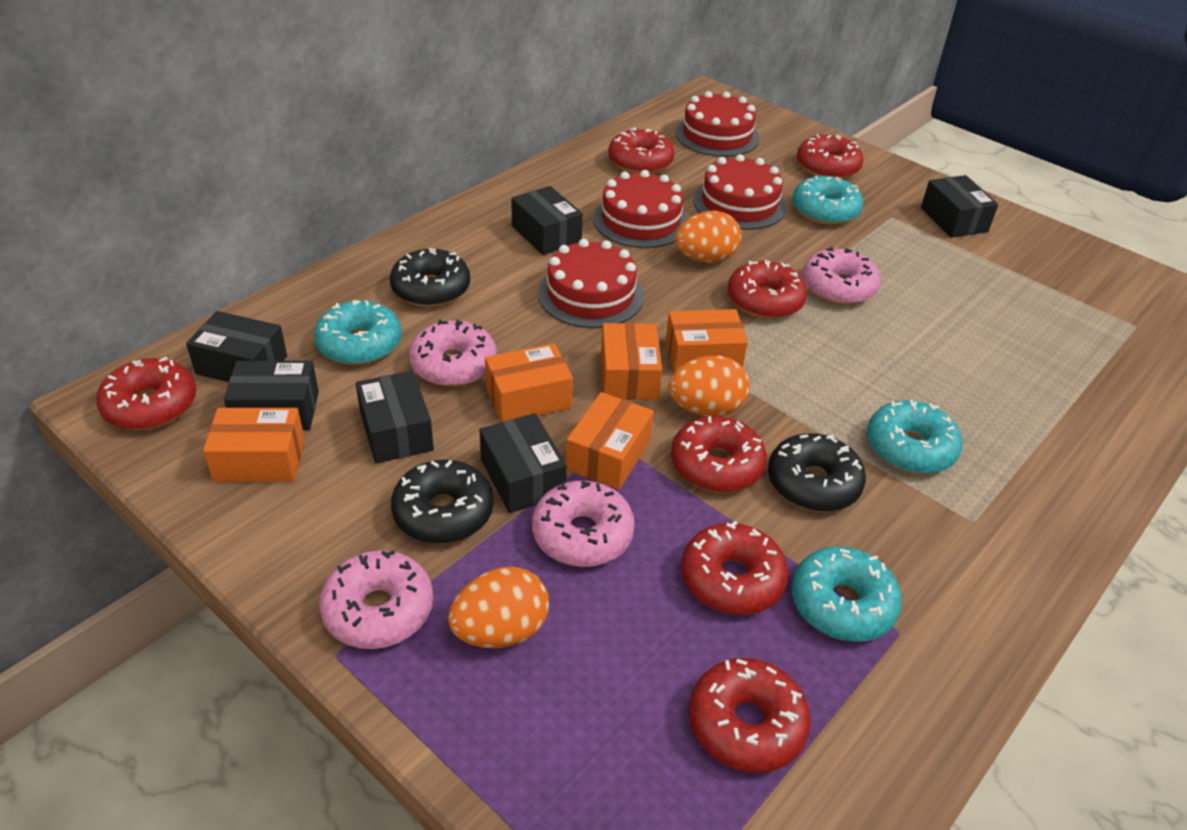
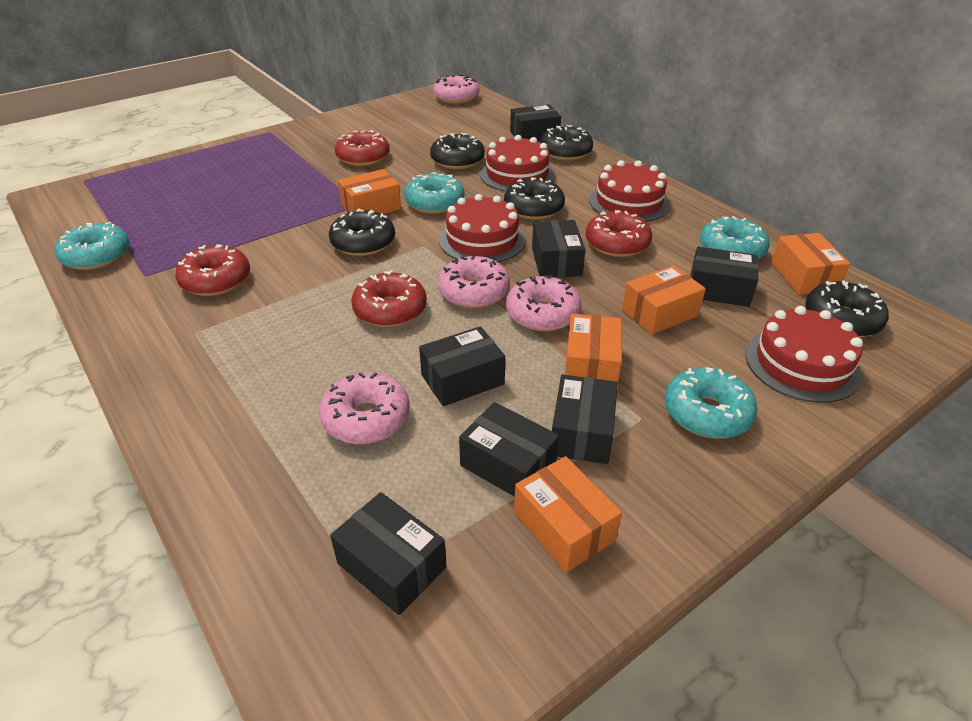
black box: 6 -> 7
black donut: 3 -> 5
orange egg: 3 -> 0
red donut: 7 -> 4

